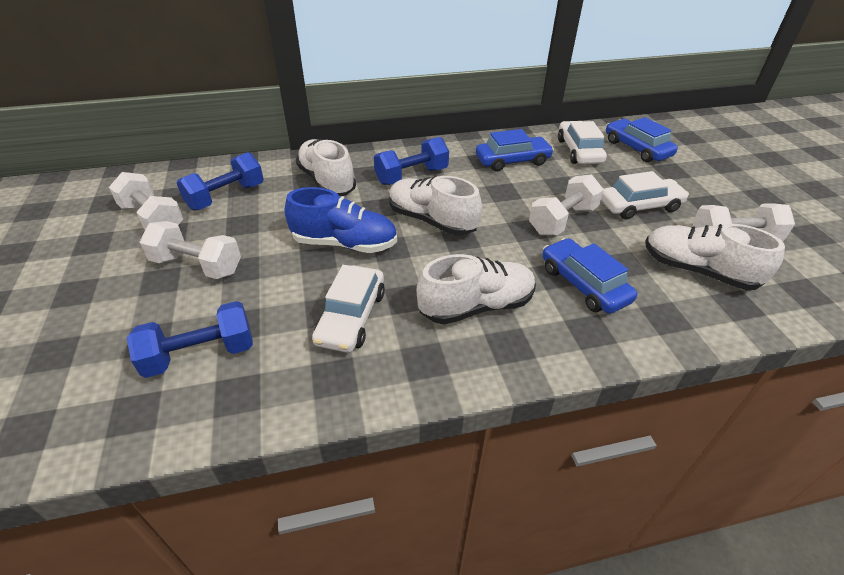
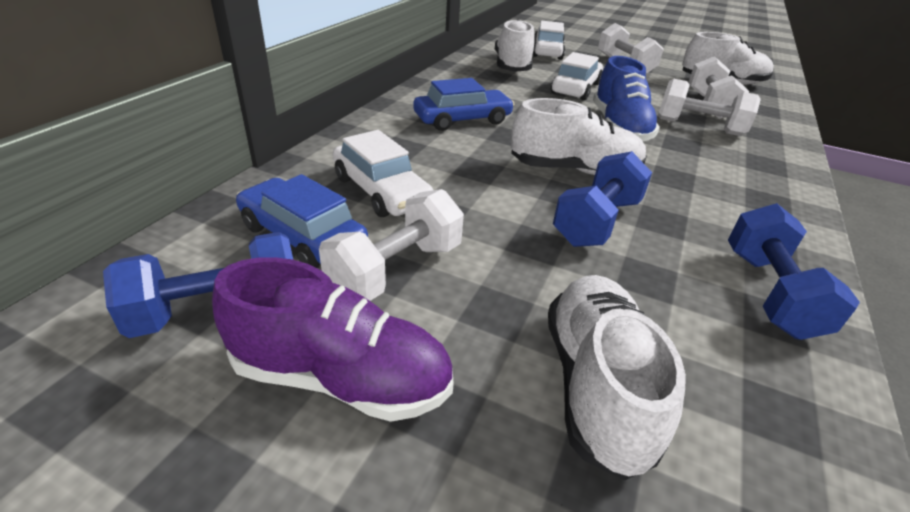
blue car: 3 -> 2
purple shoe: 0 -> 1

